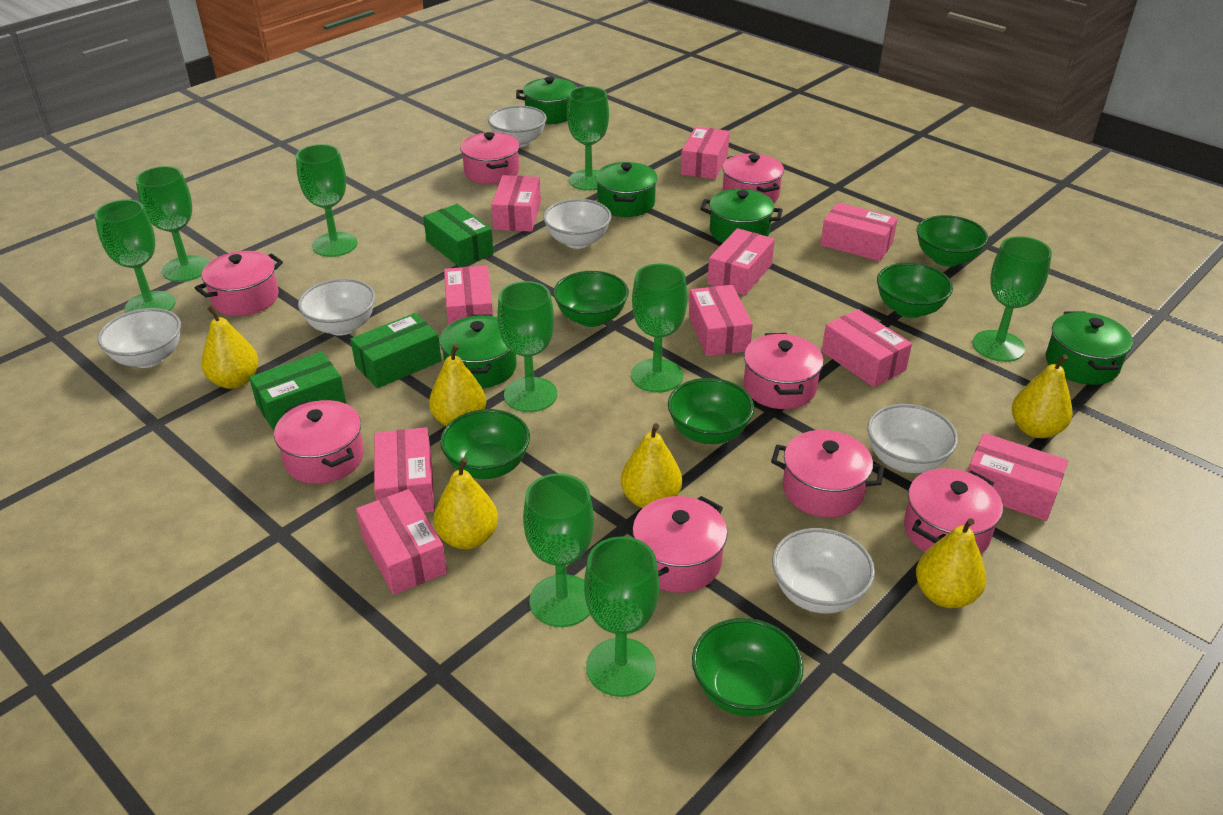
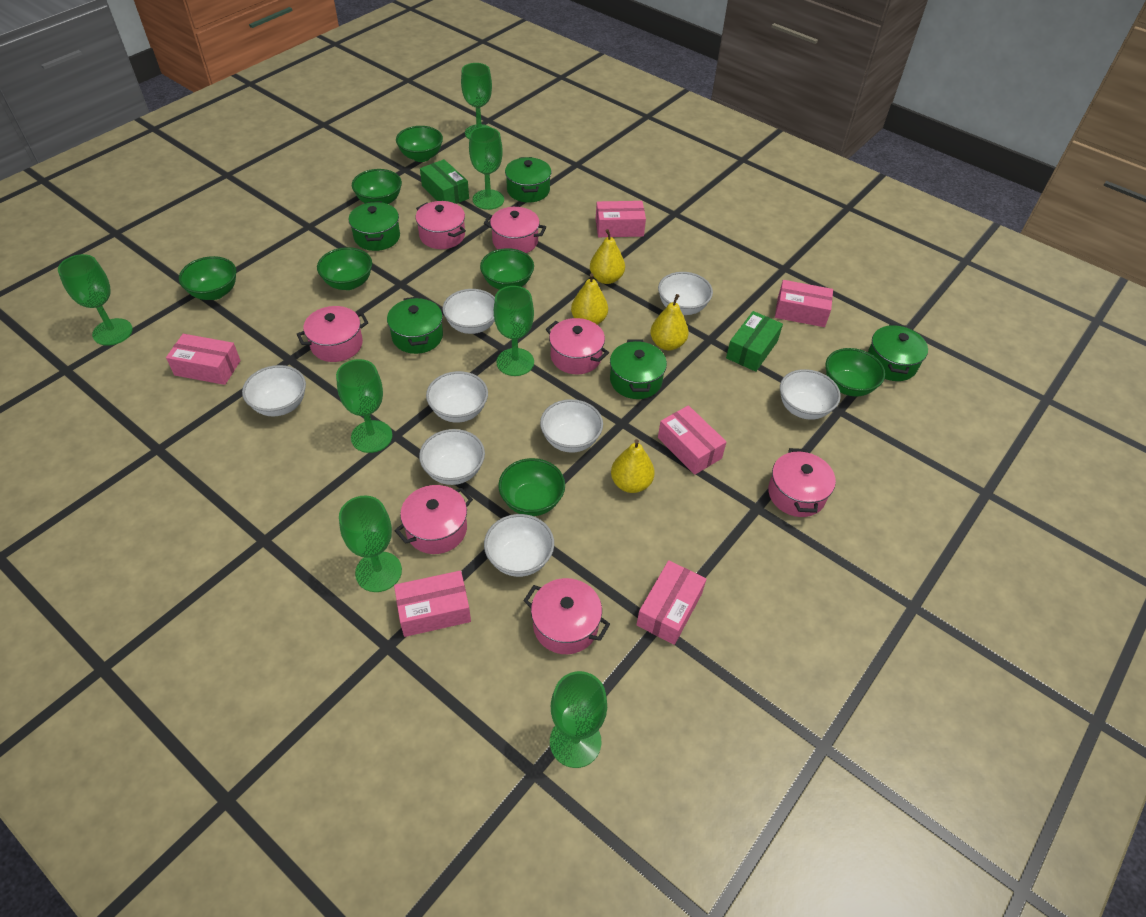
green bowl: 6 -> 7
green box: 3 -> 2
green goblet: 9 -> 7
pink box: 10 -> 6
pink pot: 8 -> 7
white bowl: 6 -> 8
yellow pear: 6 -> 4

